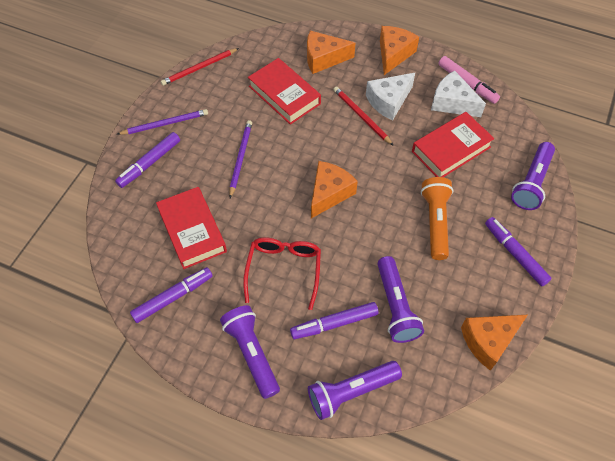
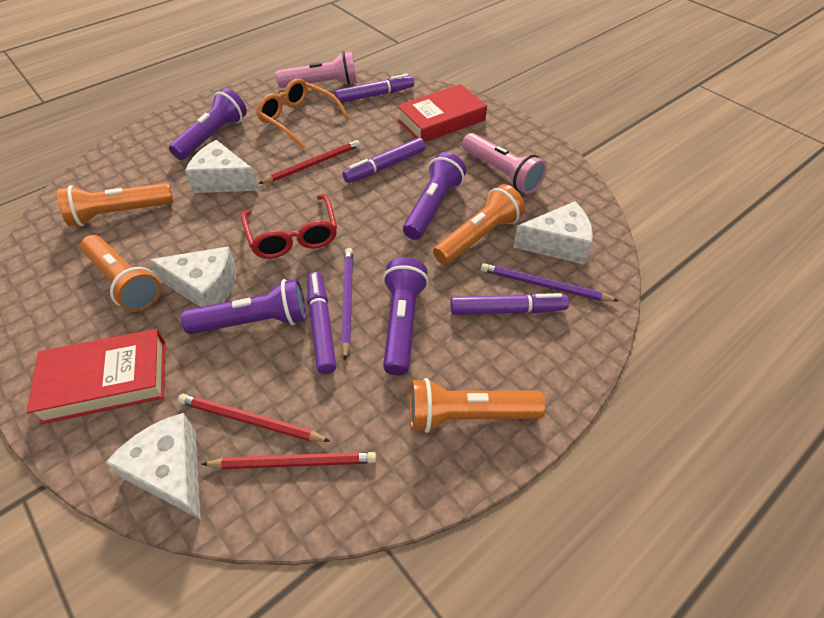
orange cheese: 4 -> 0
orange flashlight: 1 -> 4
orange glasses: 0 -> 1
pink flashlight: 0 -> 2
pink marker: 1 -> 0
red book: 3 -> 2
red pencil: 2 -> 3
white cheese: 2 -> 4

